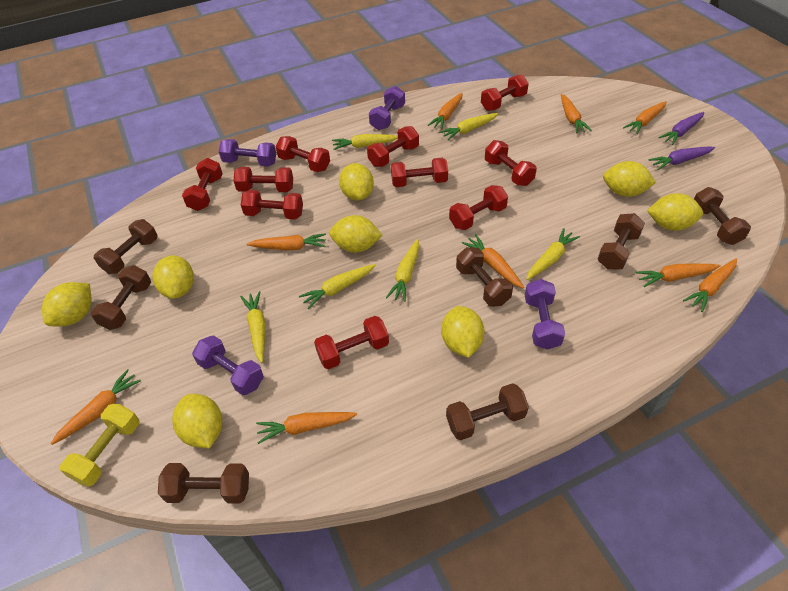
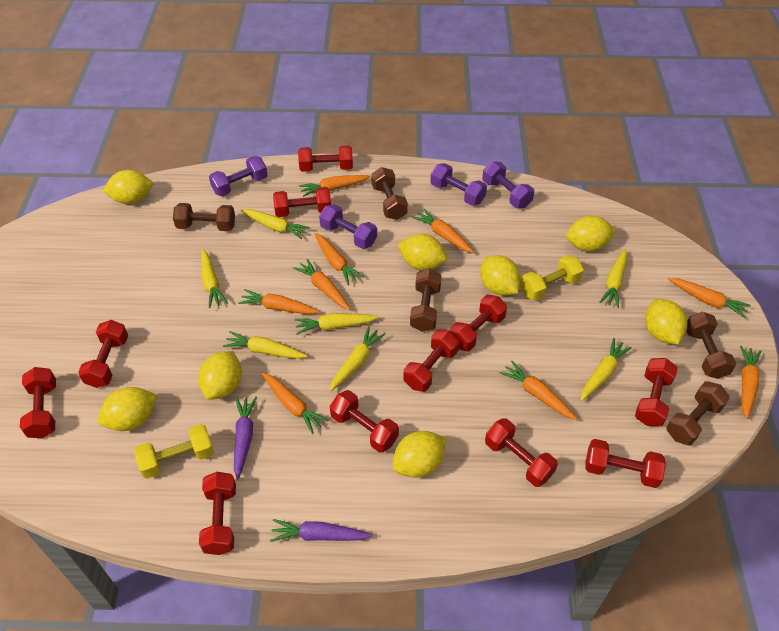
brown dumbbell: 7 -> 5
red dumbbell: 10 -> 11
yellow carrot: 6 -> 7
yellow dumbbell: 1 -> 2

